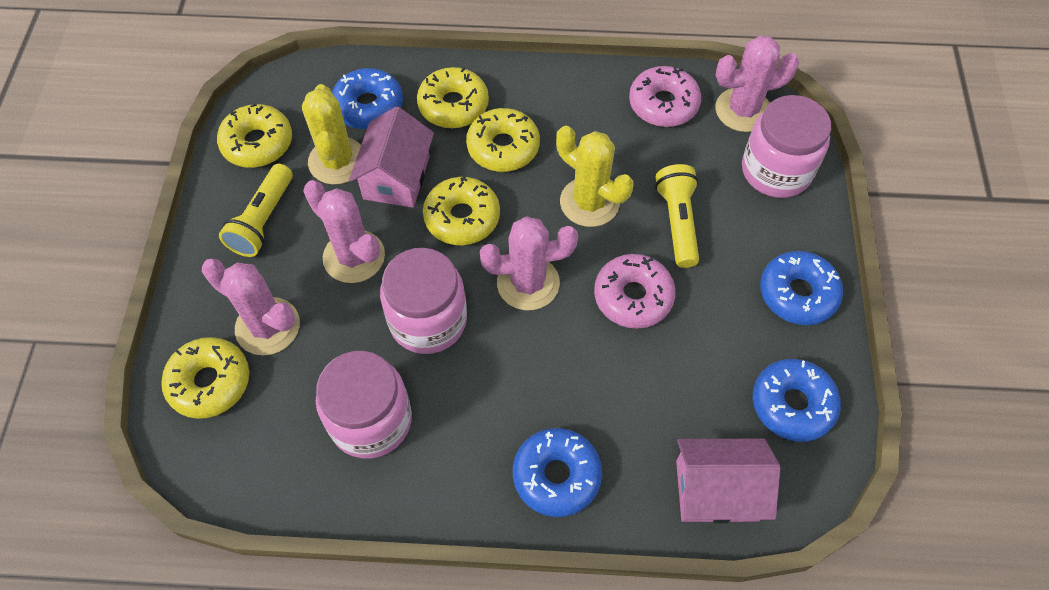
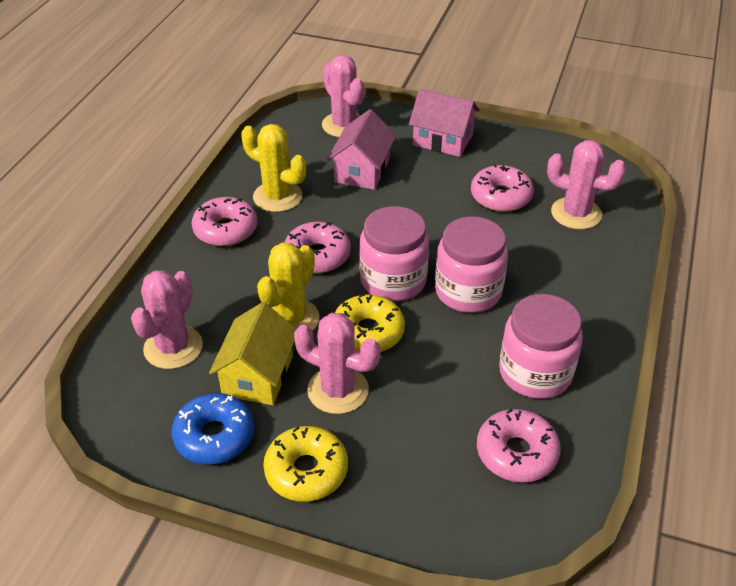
blue donut: 4 -> 1
pink donut: 2 -> 4
yellow donut: 5 -> 2
yellow flashlight: 2 -> 0
yellow house: 0 -> 1

